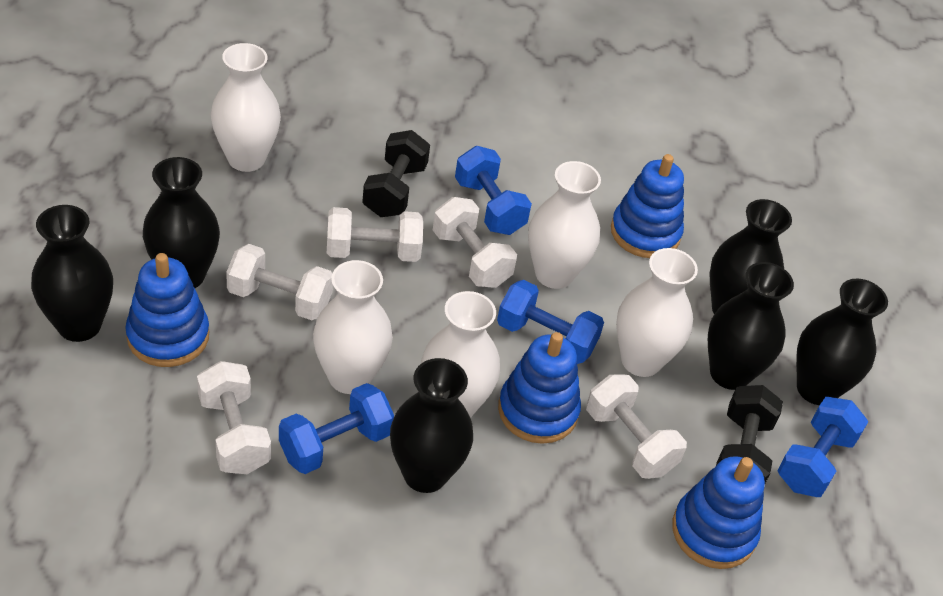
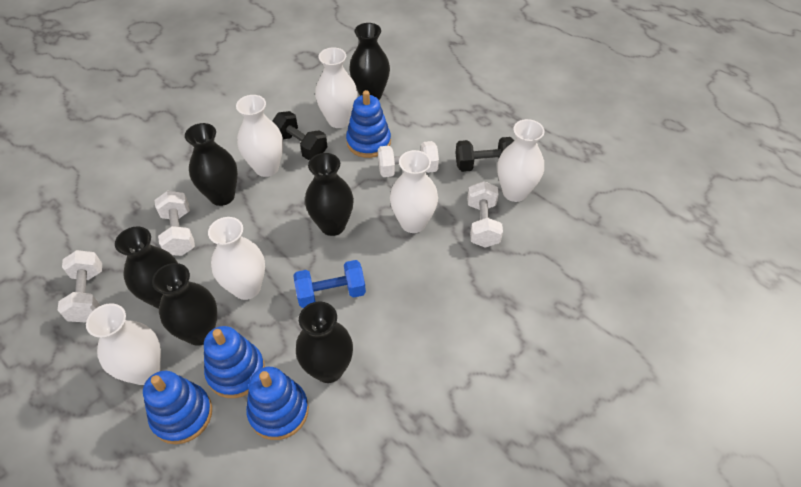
blue dumbbell: 4 -> 1
white dumbbell: 5 -> 4
white vase: 5 -> 6

